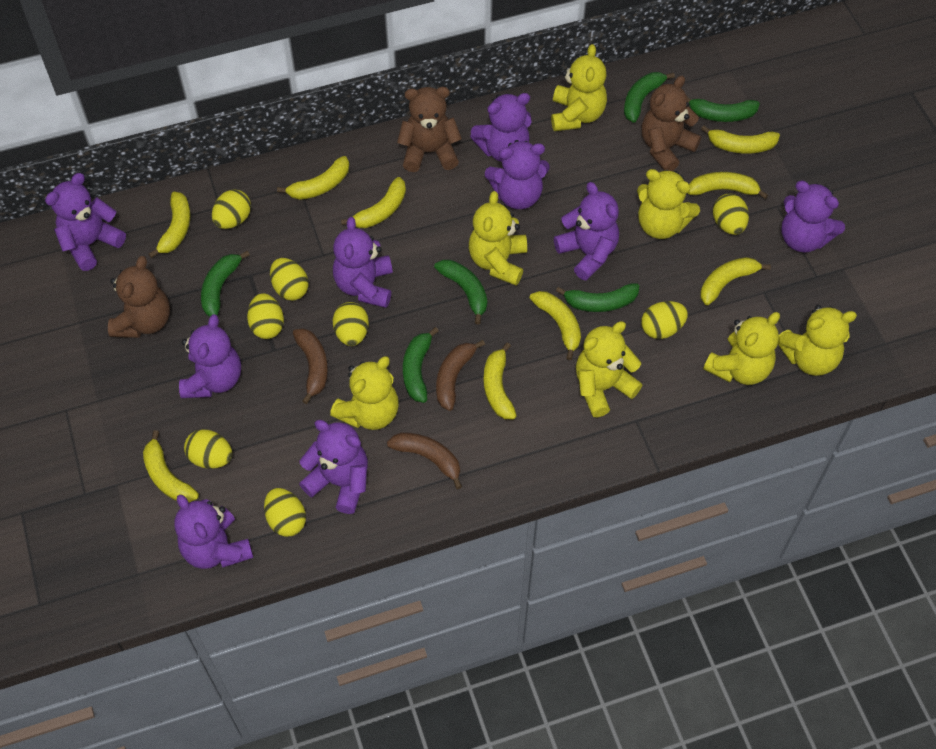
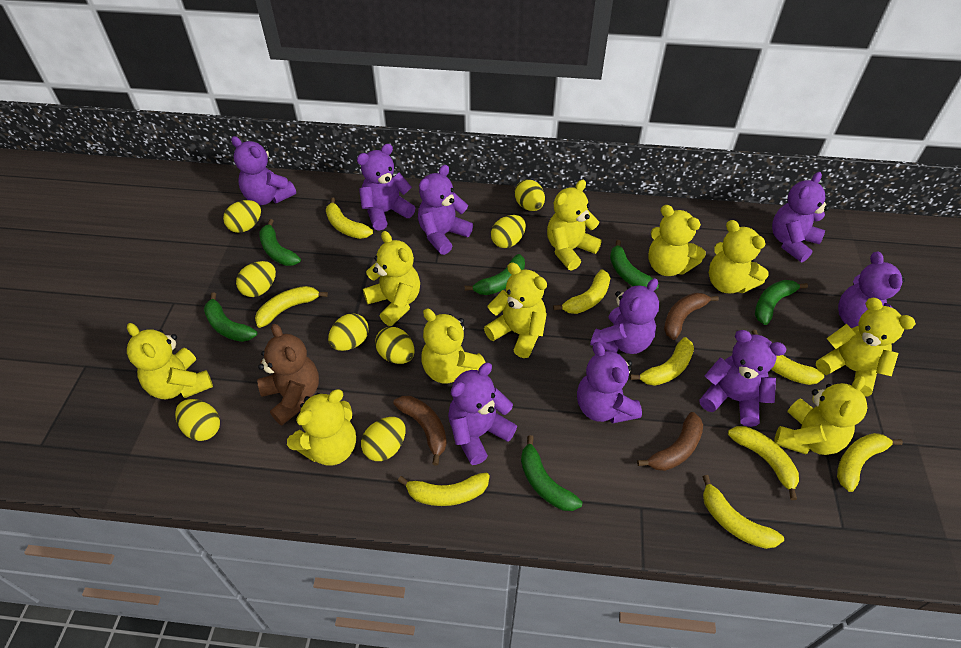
brown teddy bear: 3 -> 1
yellow teddy bear: 7 -> 10

